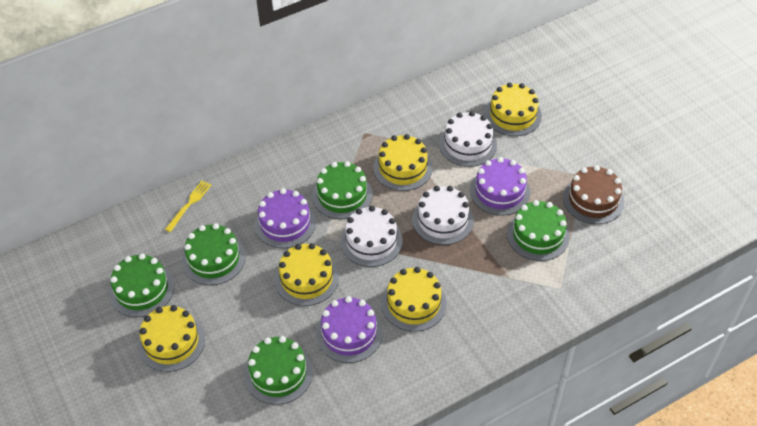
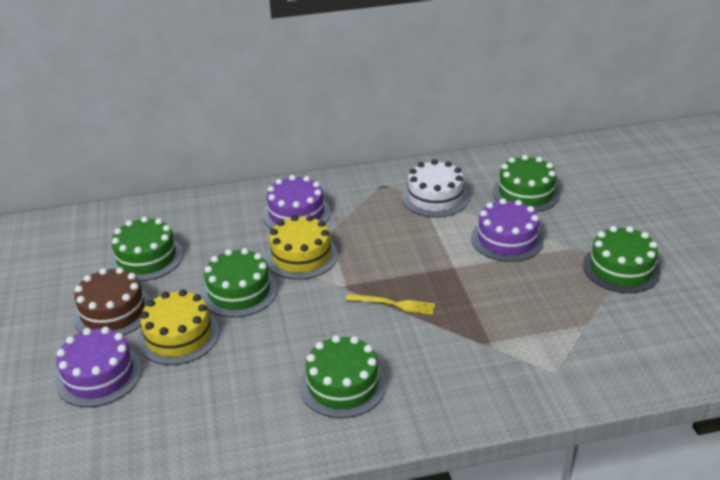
white cake: 3 -> 1
yellow cake: 5 -> 2

